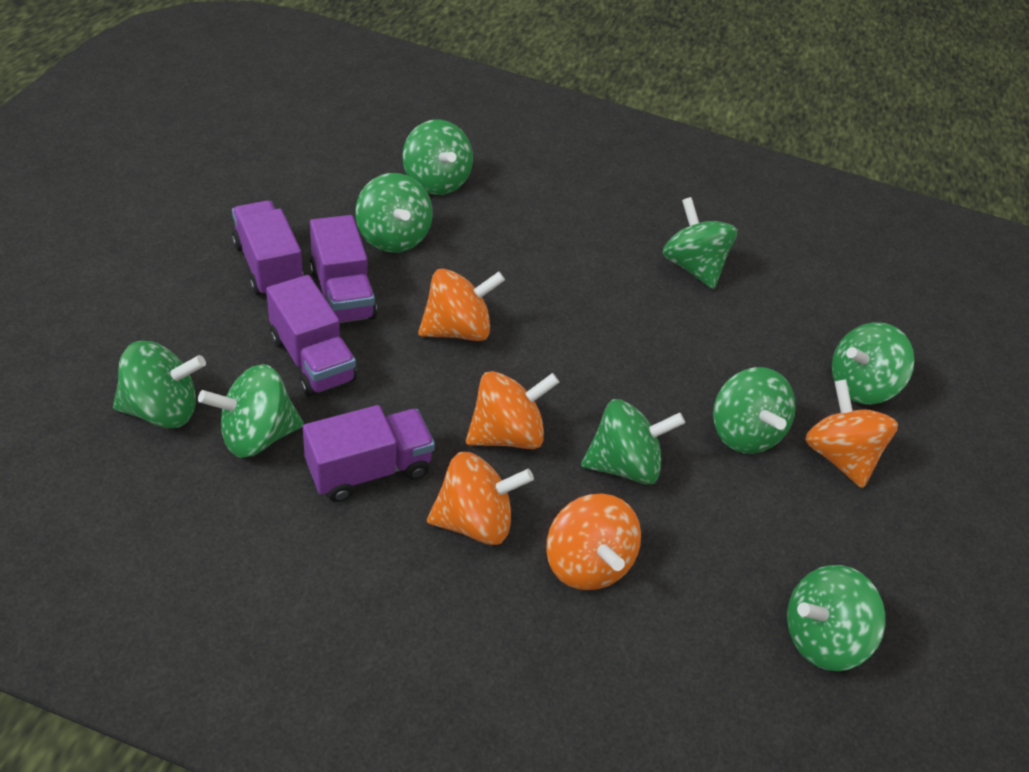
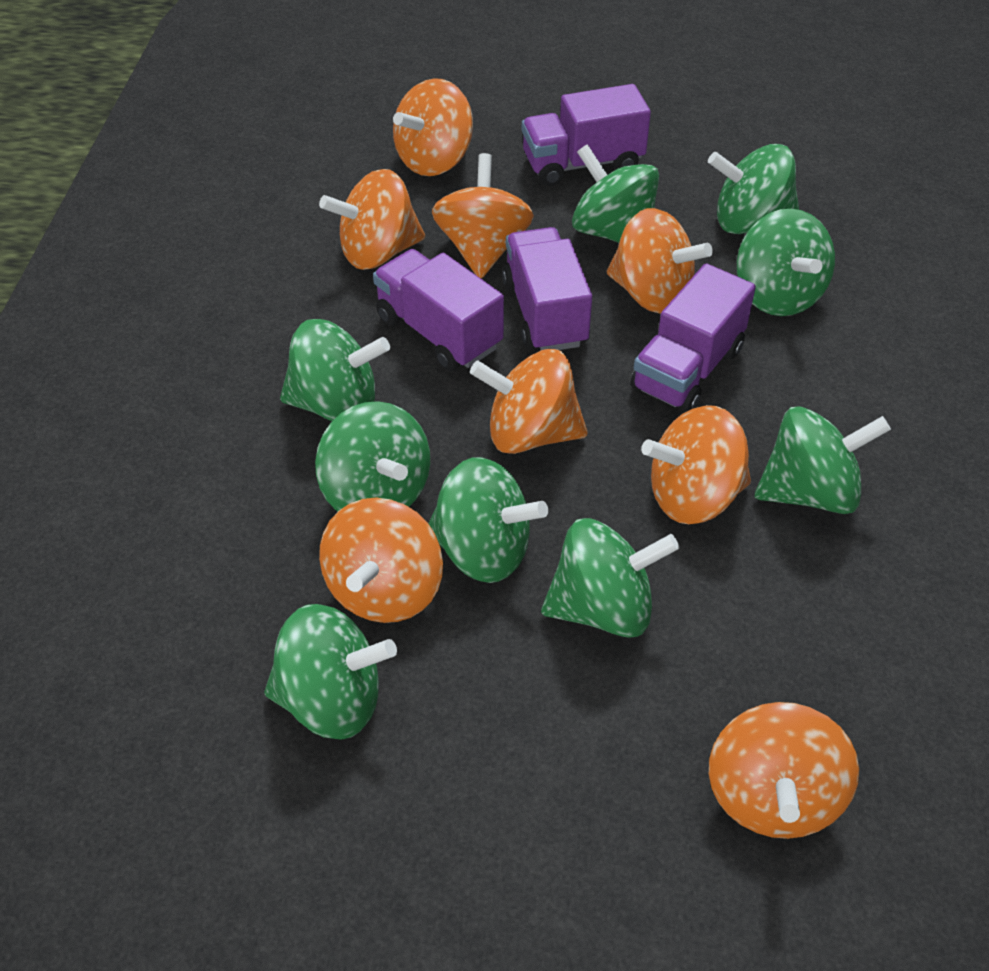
orange spinning top: 5 -> 8

